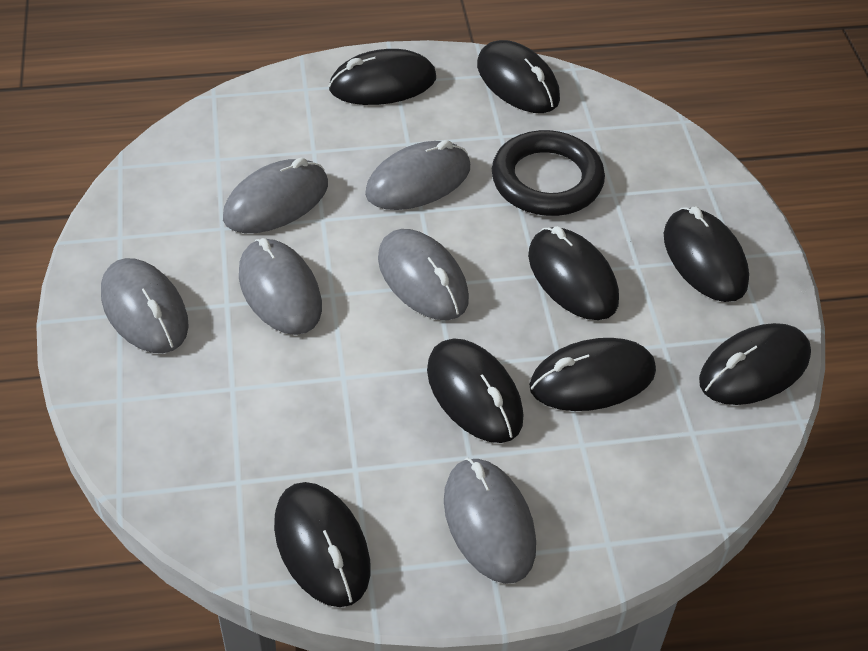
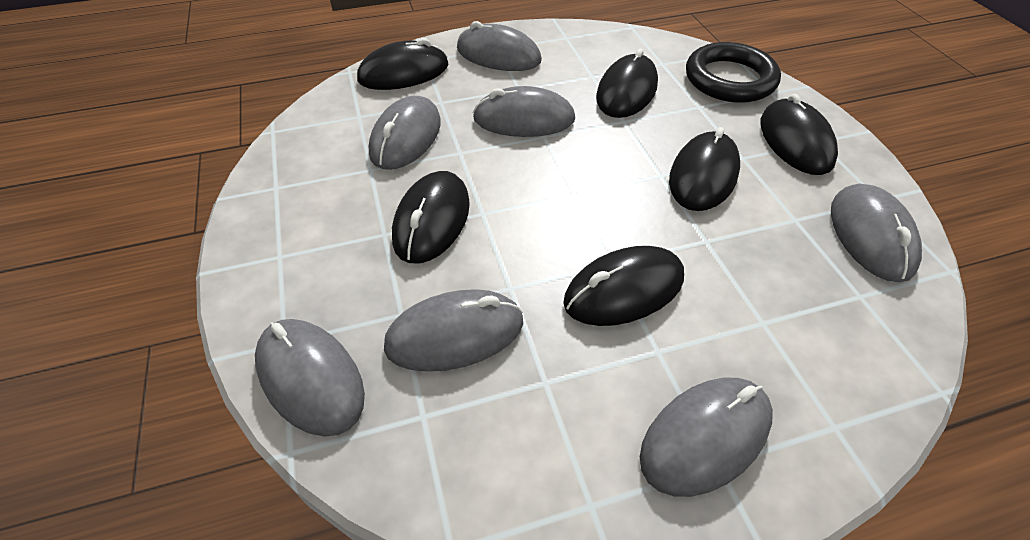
black mouse: 8 -> 6
grey mouse: 6 -> 7

